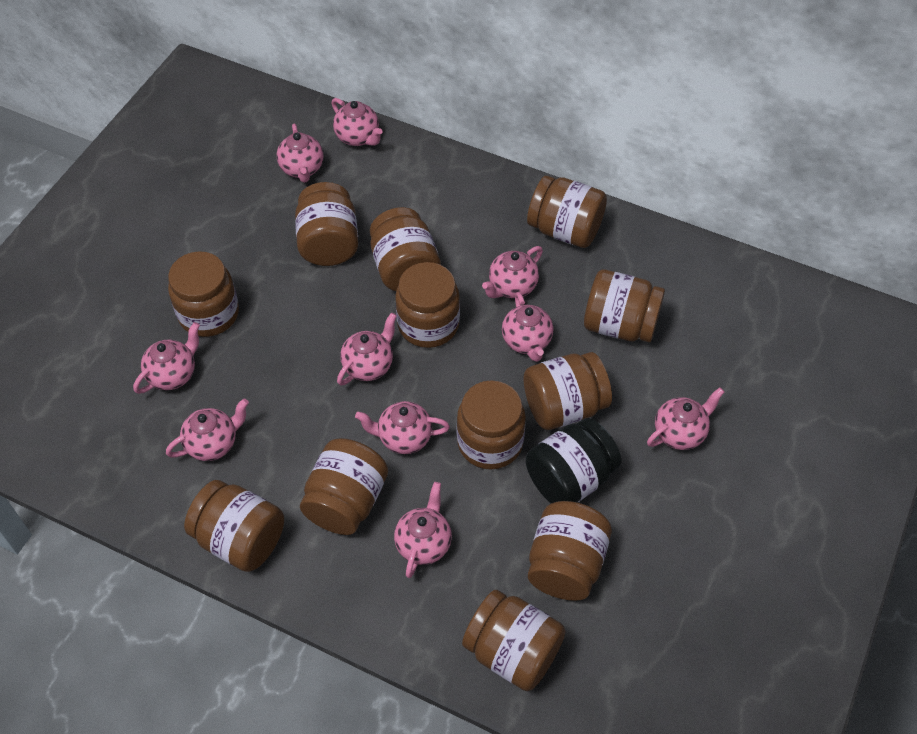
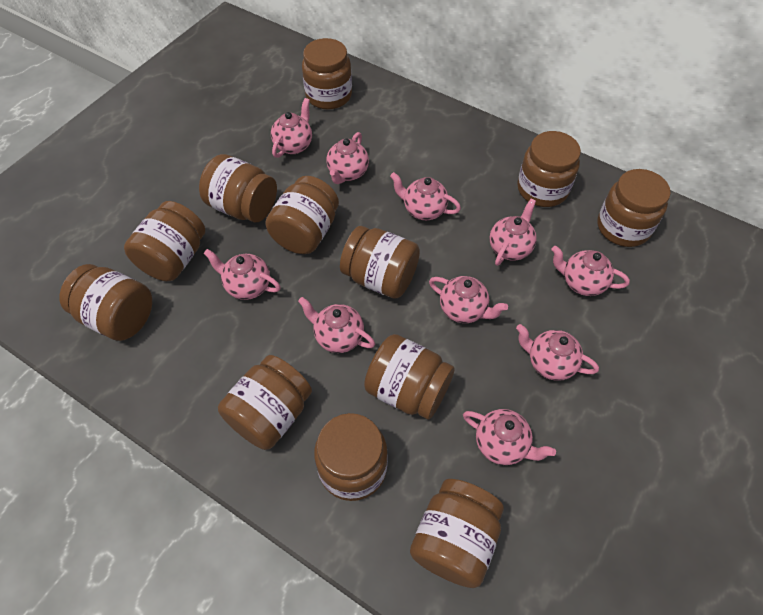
black jar: 1 -> 0

